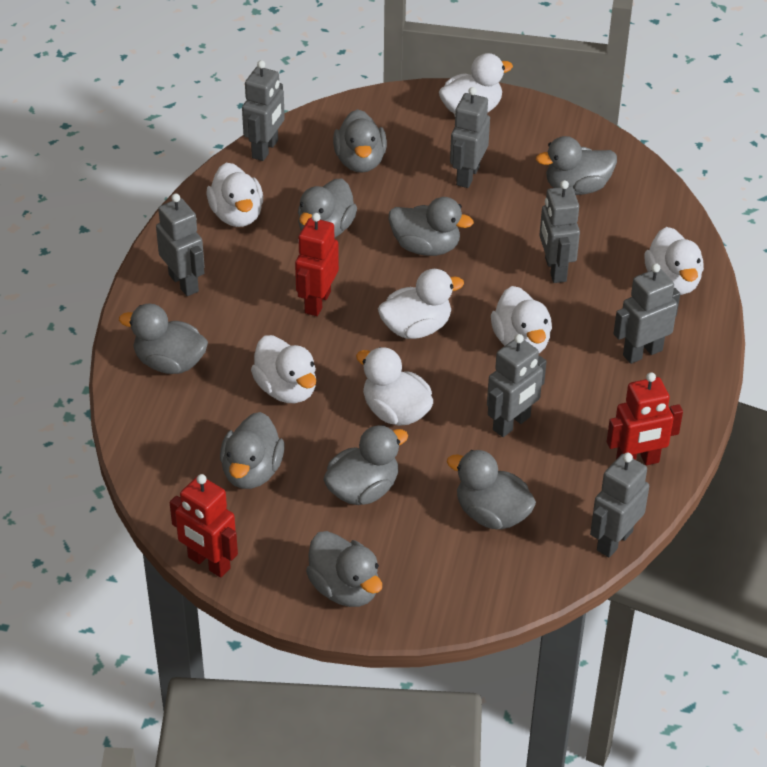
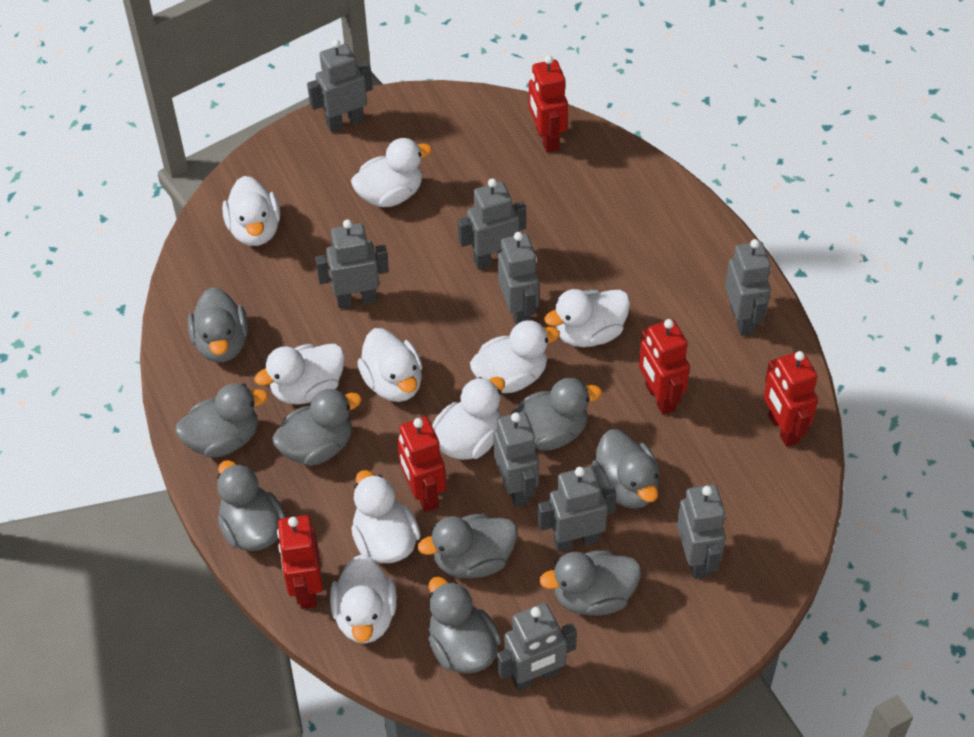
grey robot: 7 -> 9
red robot: 3 -> 5
white duck: 7 -> 9

